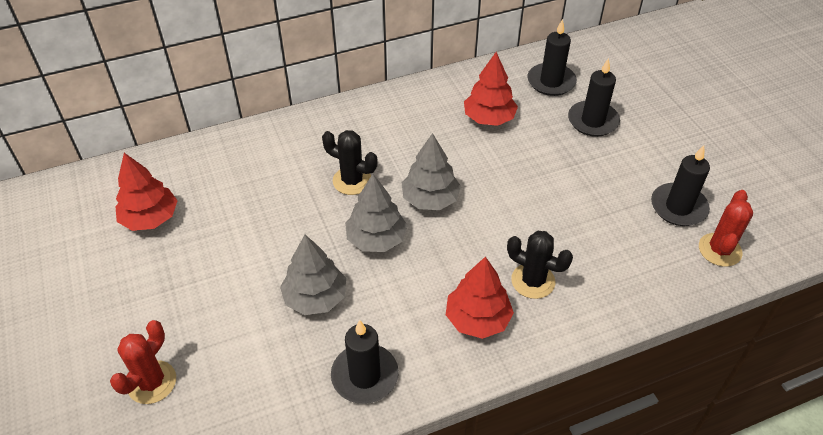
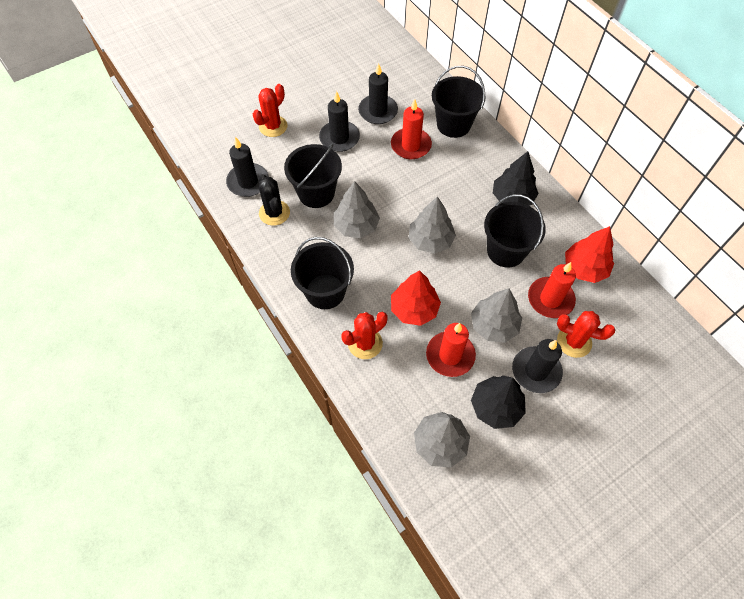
black bucket: 0 -> 4
black cactus: 2 -> 1
black tree: 0 -> 2
grey tree: 3 -> 4
red cactus: 2 -> 3
red candle: 0 -> 3
red tree: 3 -> 2

